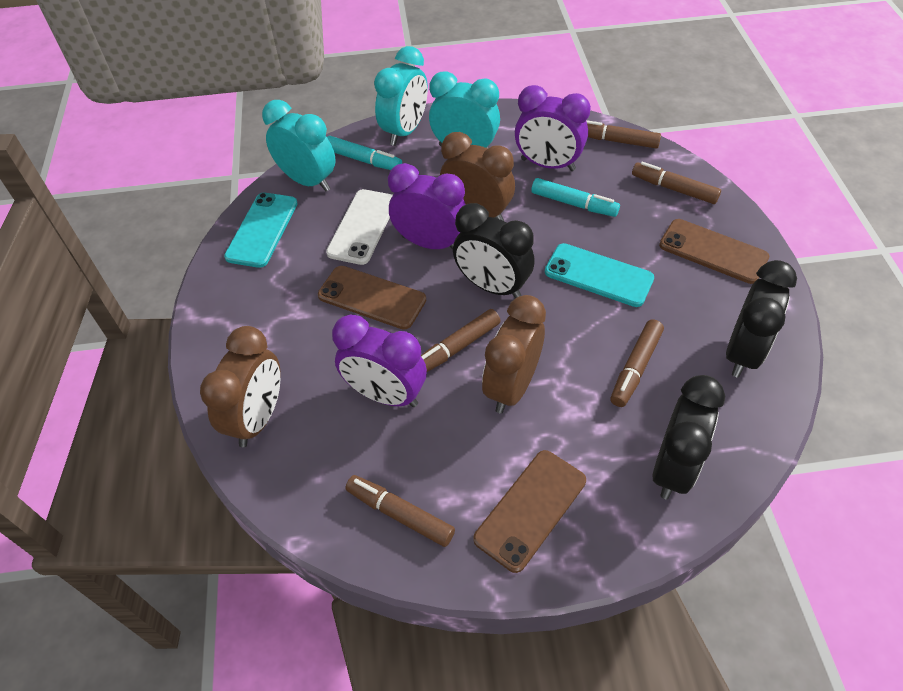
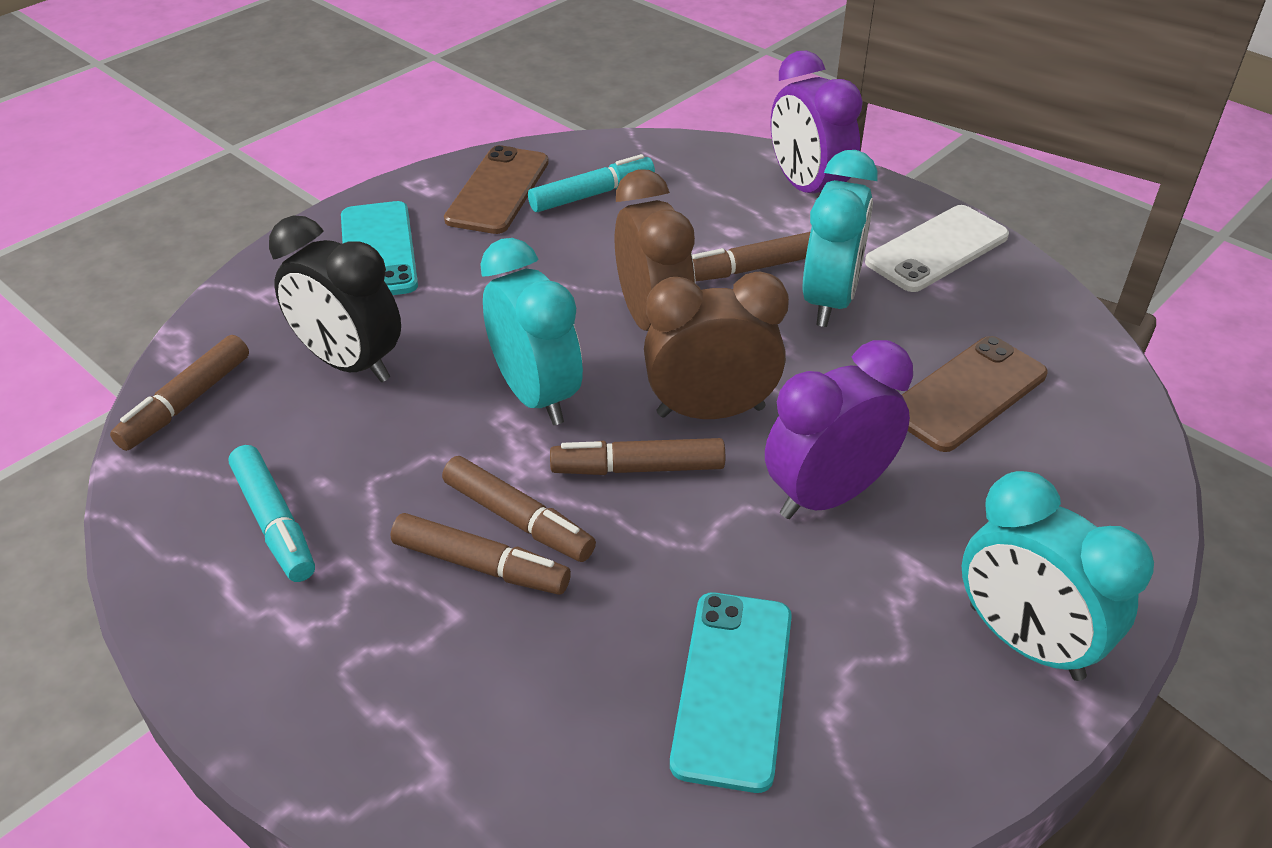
black clock: 3 -> 1
brown clock: 3 -> 2
brown phone: 3 -> 2
purple clock: 3 -> 2

